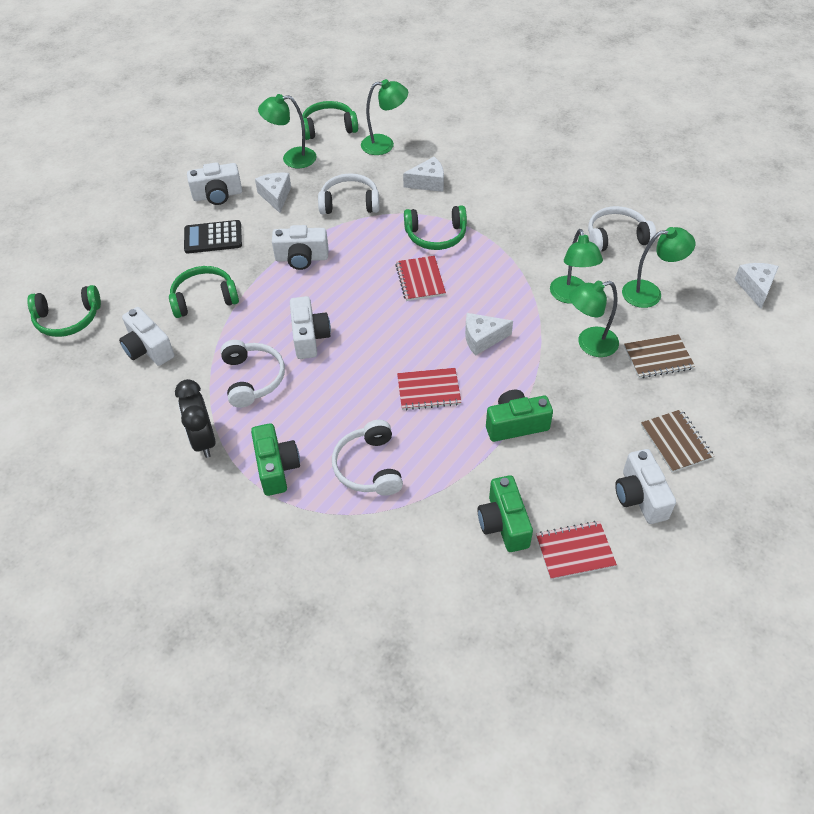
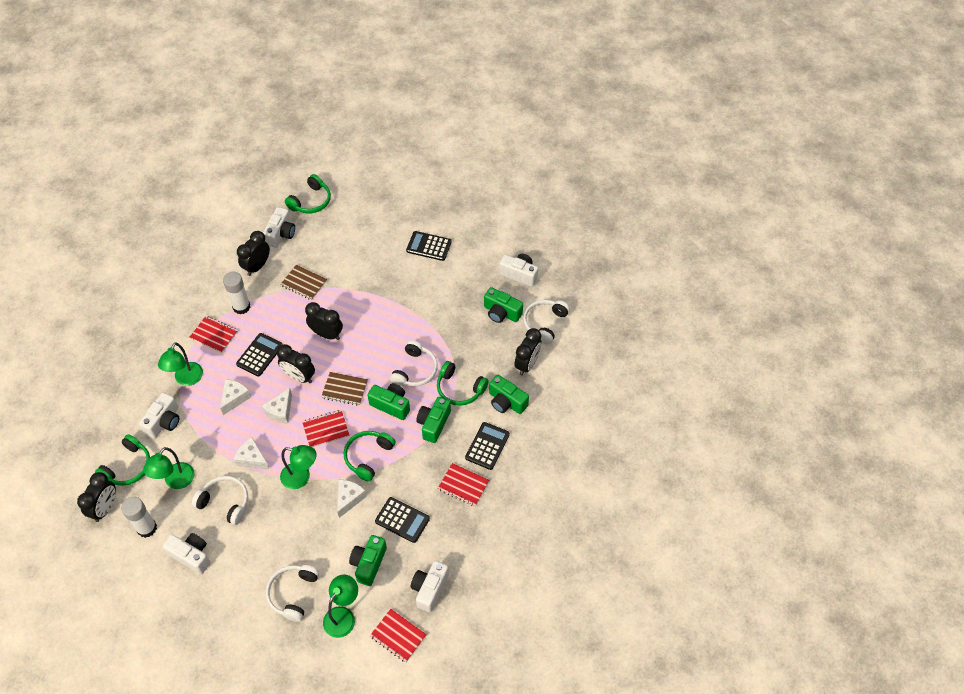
black calculator: 1 -> 4
black clock: 1 -> 5
green camera: 3 -> 5
green lamp: 5 -> 4
red notebook: 3 -> 4
white glue stick: 0 -> 2

